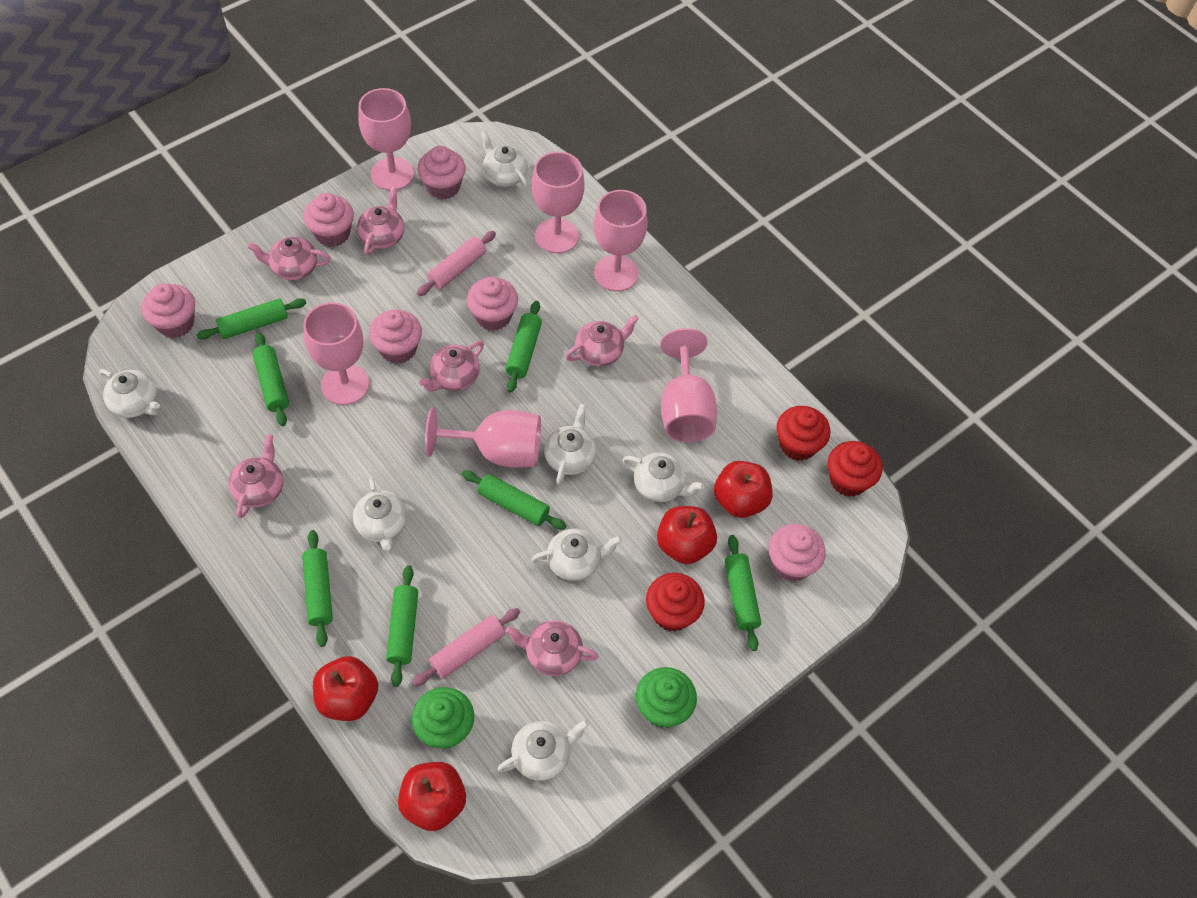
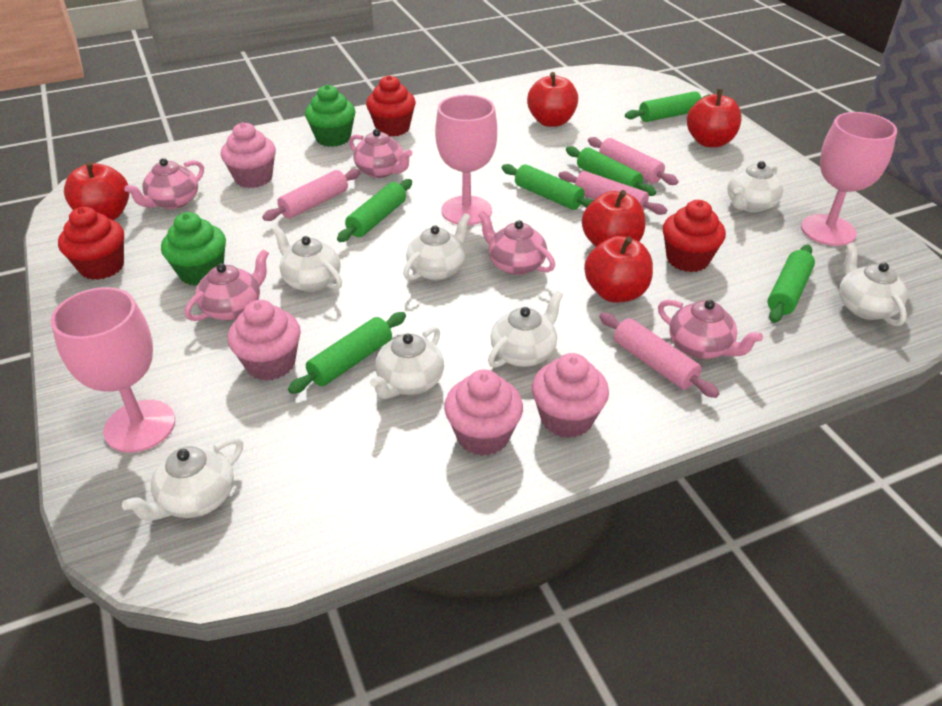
green rolling pin: 7 -> 6
pink cupcake: 6 -> 4
pink goblet: 6 -> 3
pink rolling pin: 2 -> 4
pink teapot: 6 -> 5
red apple: 4 -> 5

